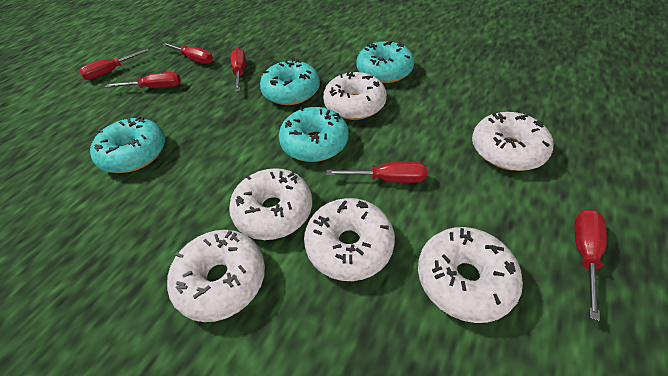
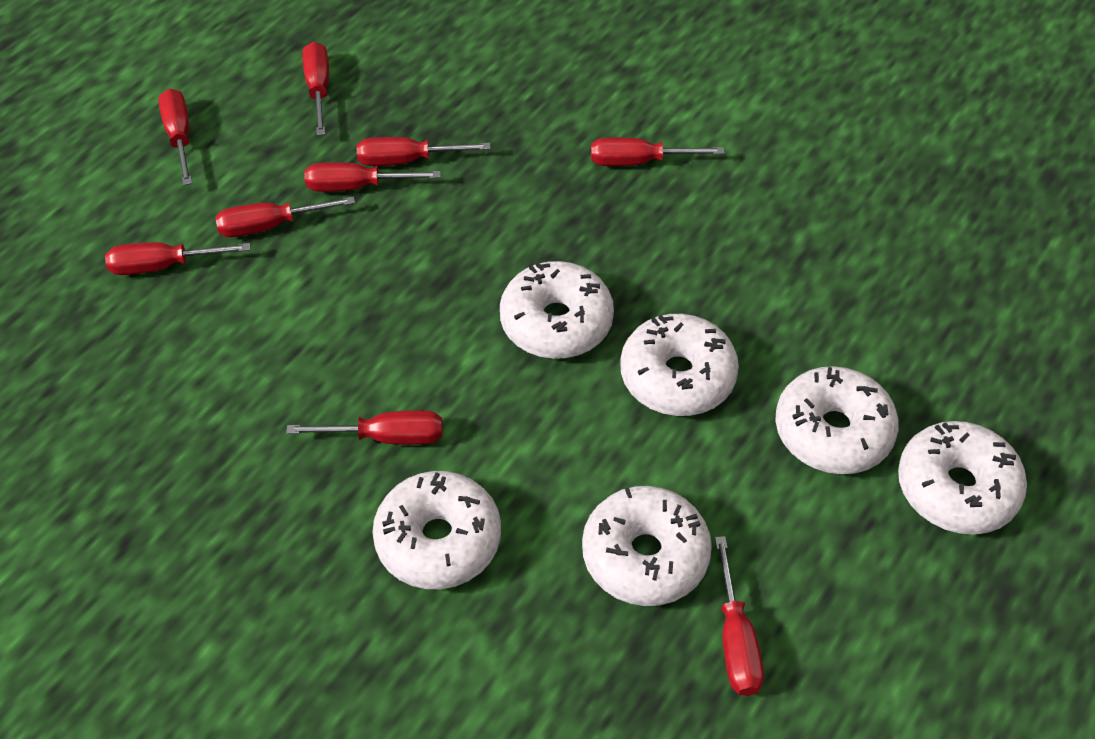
red screwdriver: 6 -> 9
turquoise donut: 4 -> 0

